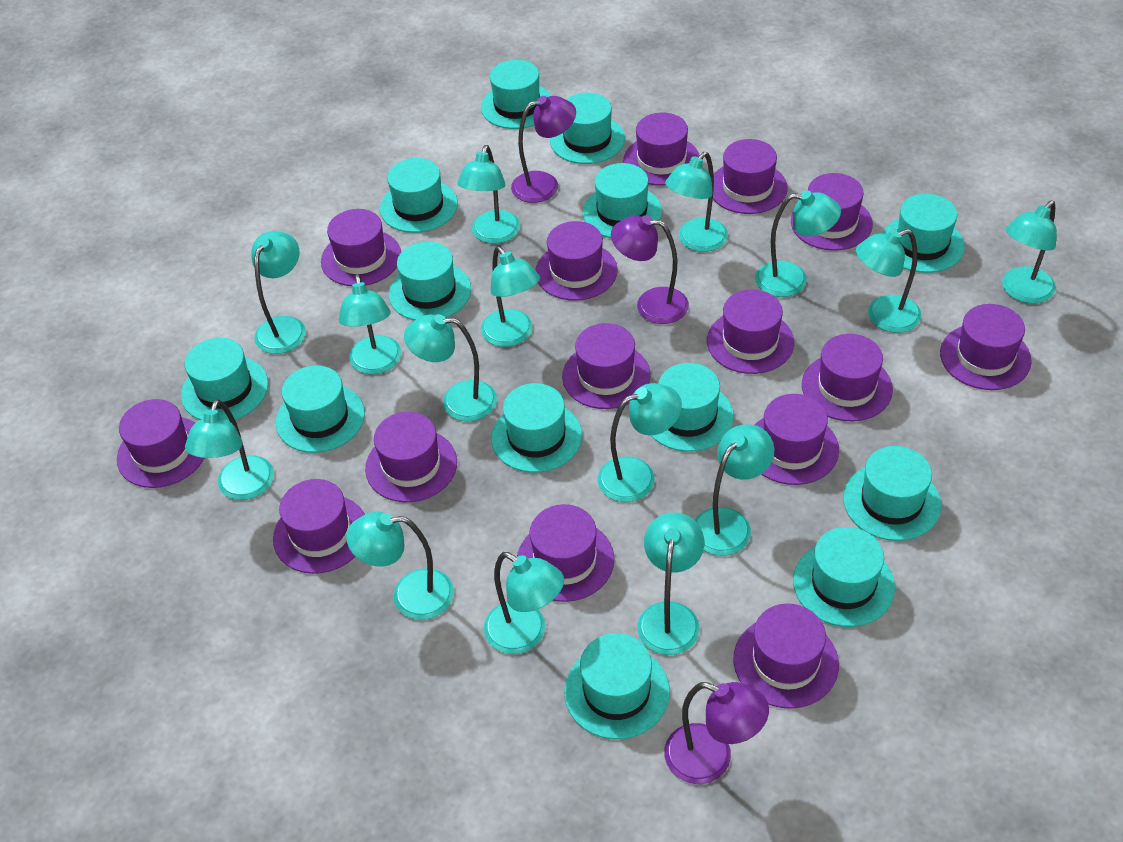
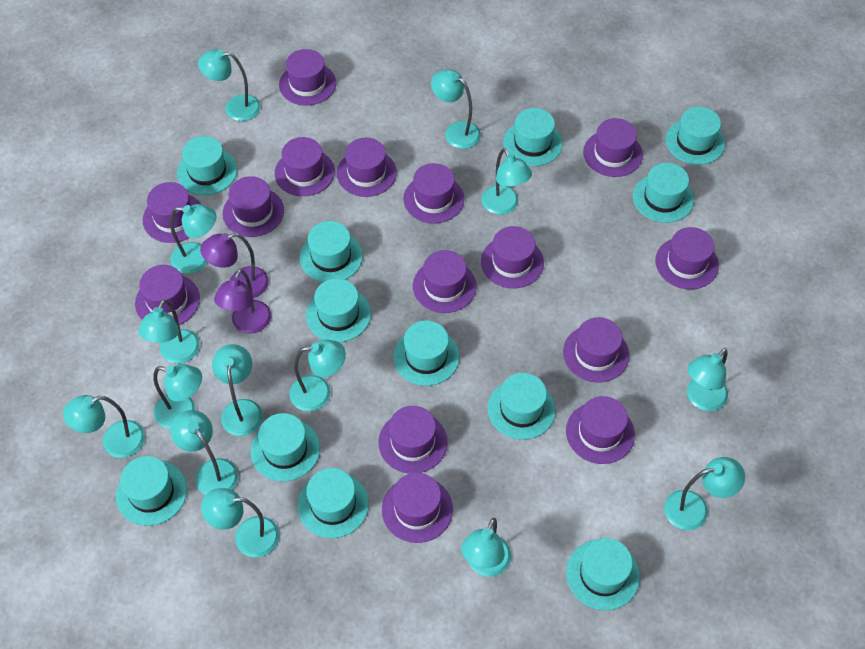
purple lamp: 3 -> 2
turquoise hat: 13 -> 12
turquoise lamp: 15 -> 14

